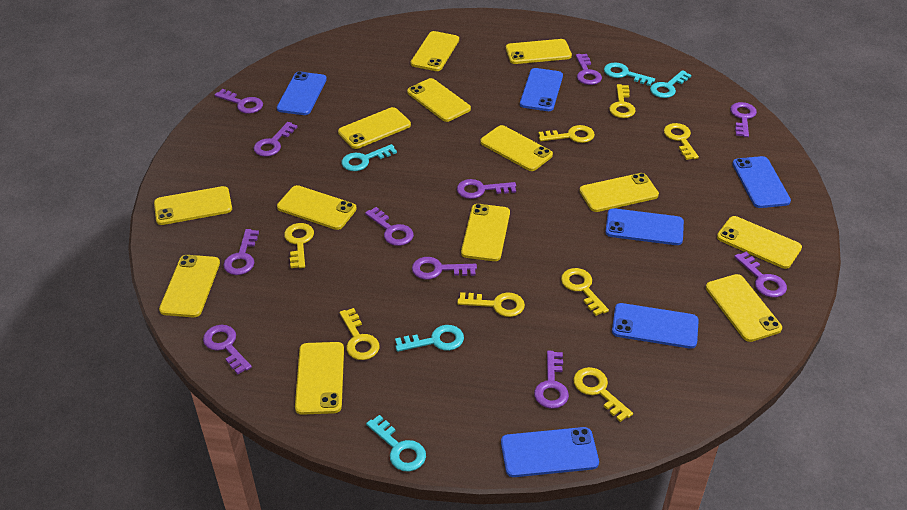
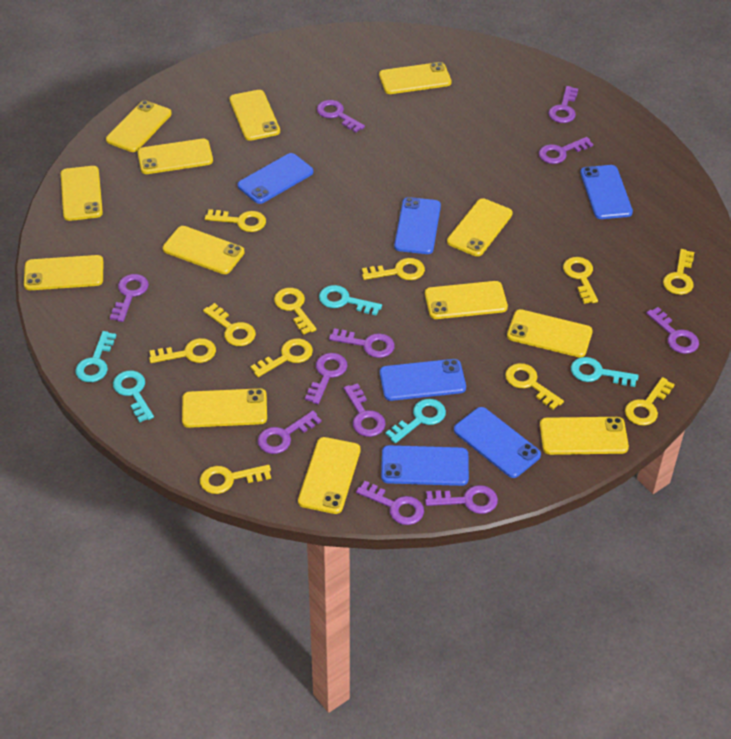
yellow key: 8 -> 11

